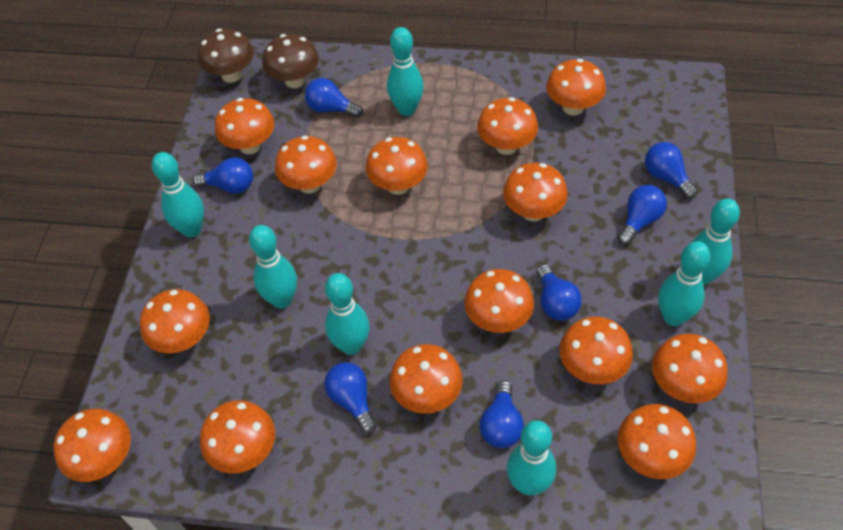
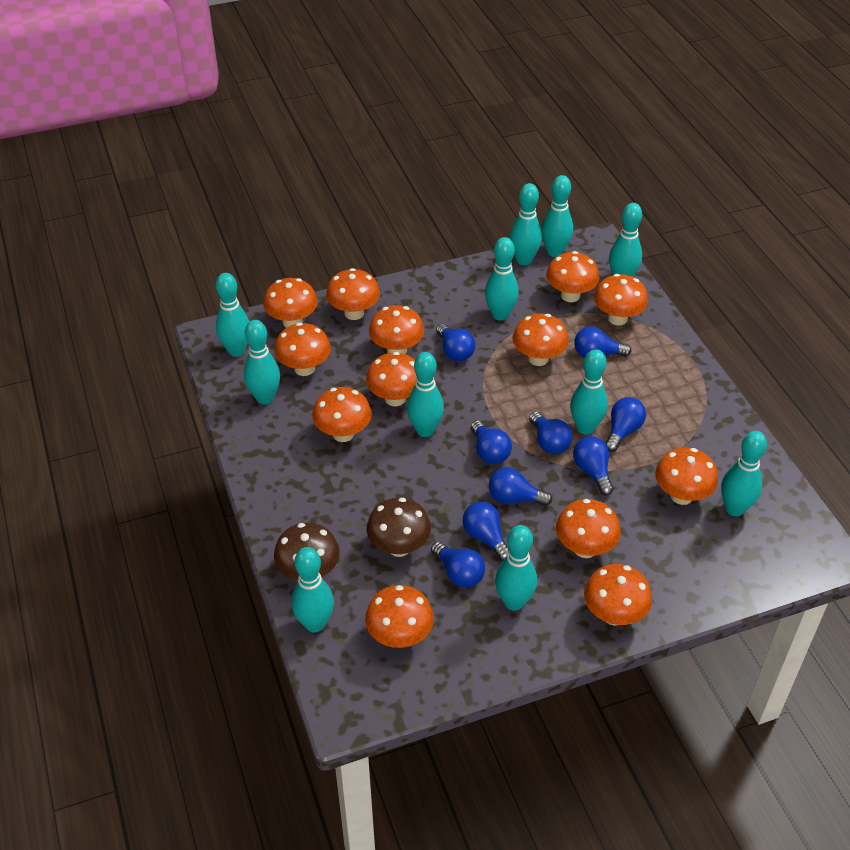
blue light bulb: 7 -> 9
orange mushroom: 14 -> 13
turquoise bowling pin: 7 -> 11

